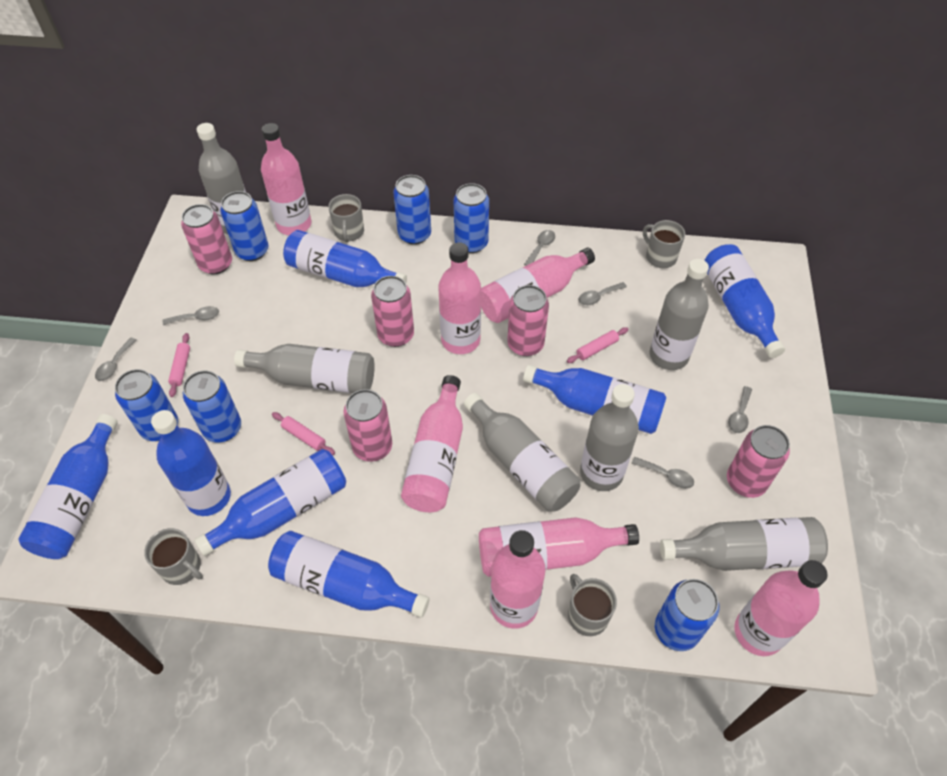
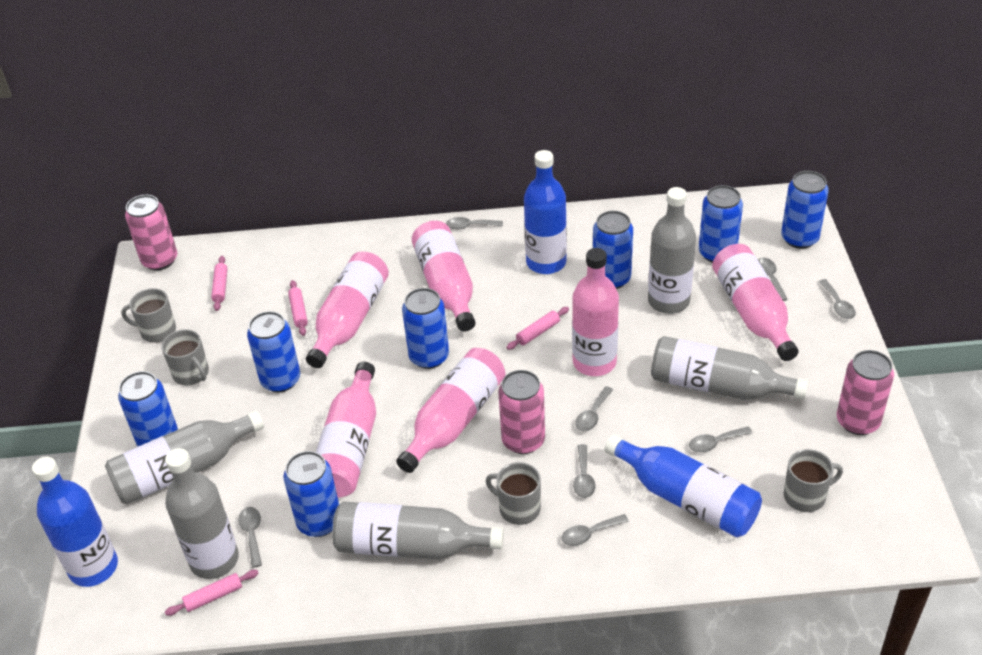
blue bottle: 7 -> 3
blue can: 6 -> 7
grey bottle: 6 -> 5
grey spoon: 6 -> 8
pink bottle: 7 -> 6
pink can: 5 -> 3
pink rolling pin: 3 -> 4

